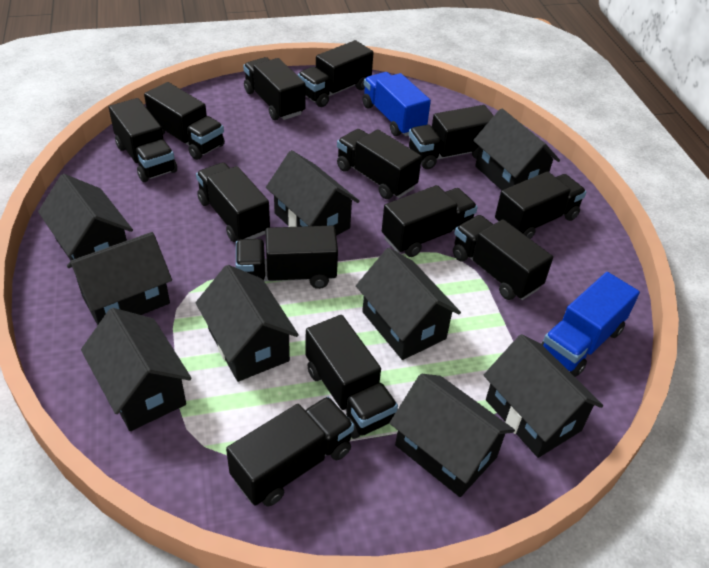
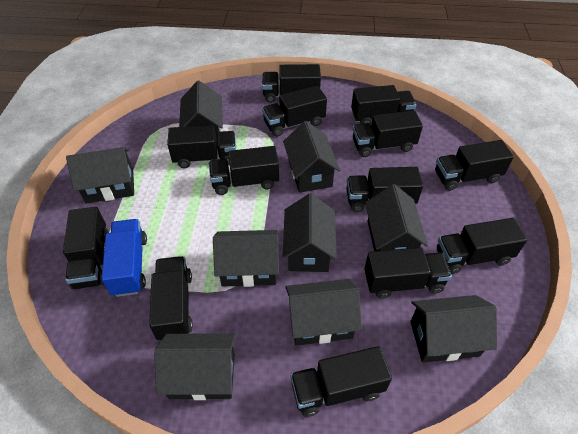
blue truck: 2 -> 1

